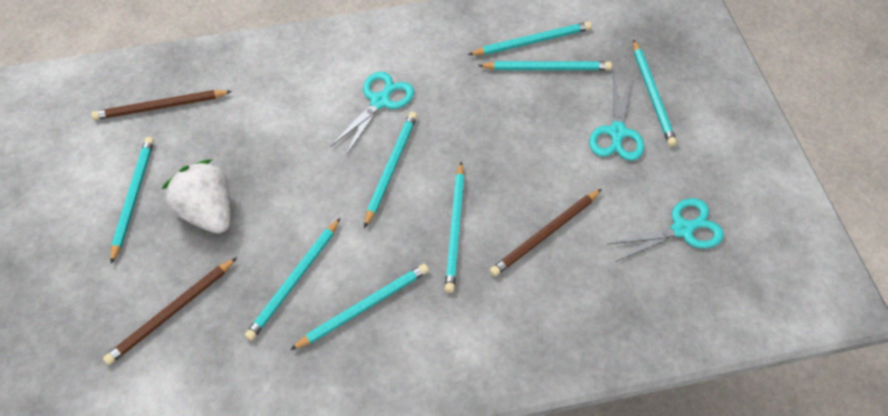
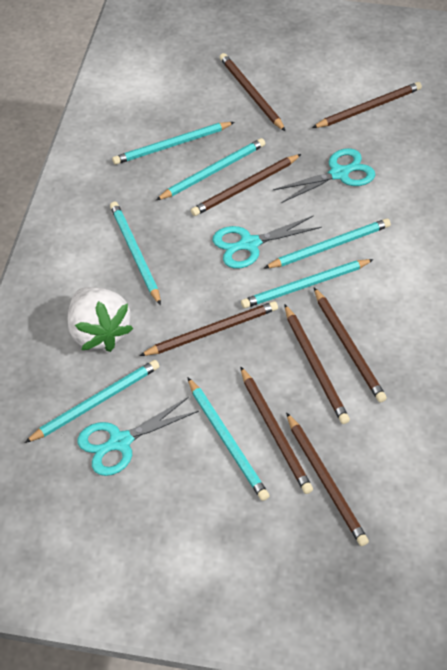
brown pencil: 3 -> 8
turquoise pencil: 8 -> 7

